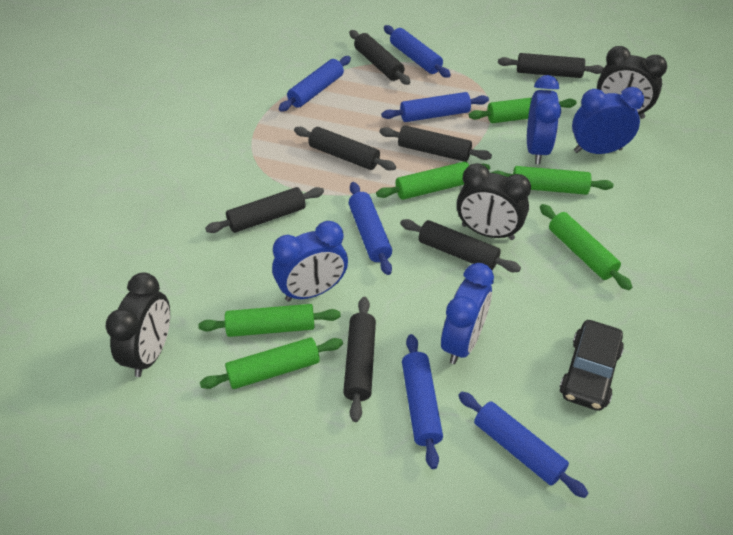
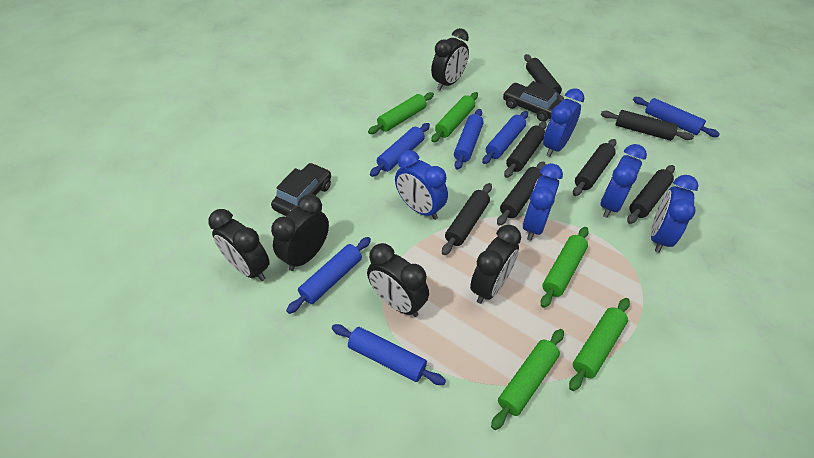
black car: 1 -> 2
black clock: 3 -> 5
blue clock: 4 -> 5
green rolling pin: 6 -> 5

